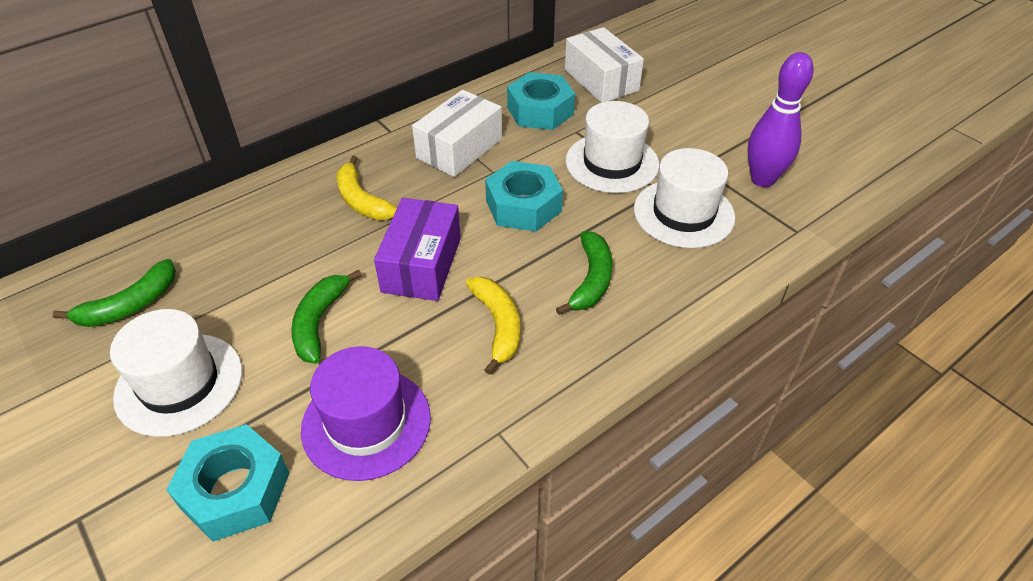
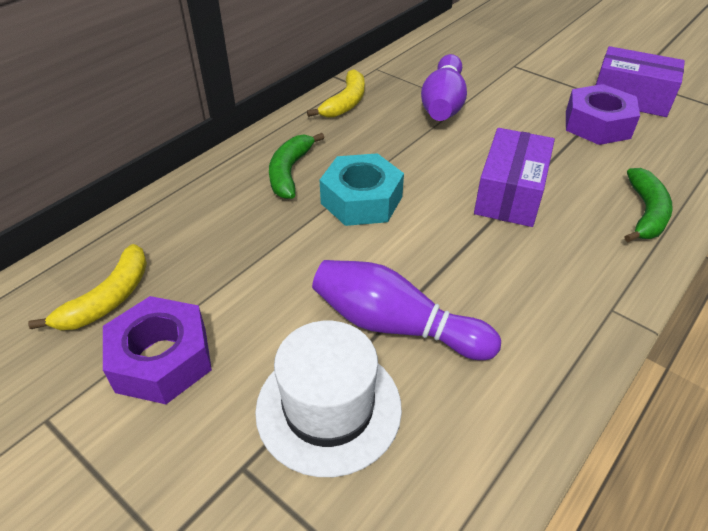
green banana: 3 -> 2
purple bowling pin: 1 -> 2
purple box: 1 -> 2
purple hat: 1 -> 0
purple nut: 0 -> 2
turquoise nut: 3 -> 1
white box: 2 -> 0
white hat: 3 -> 1

